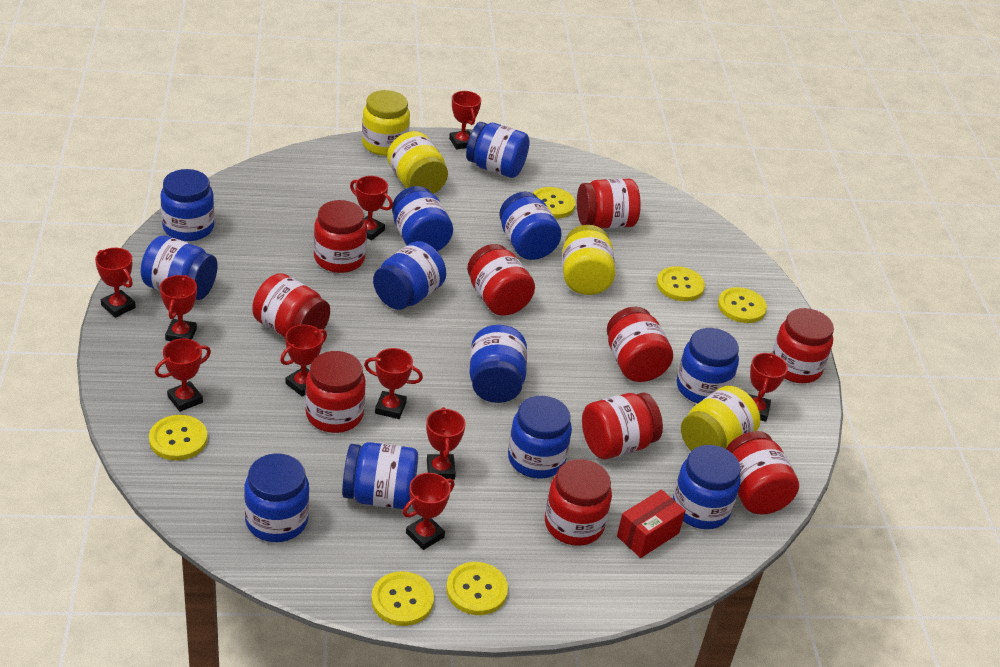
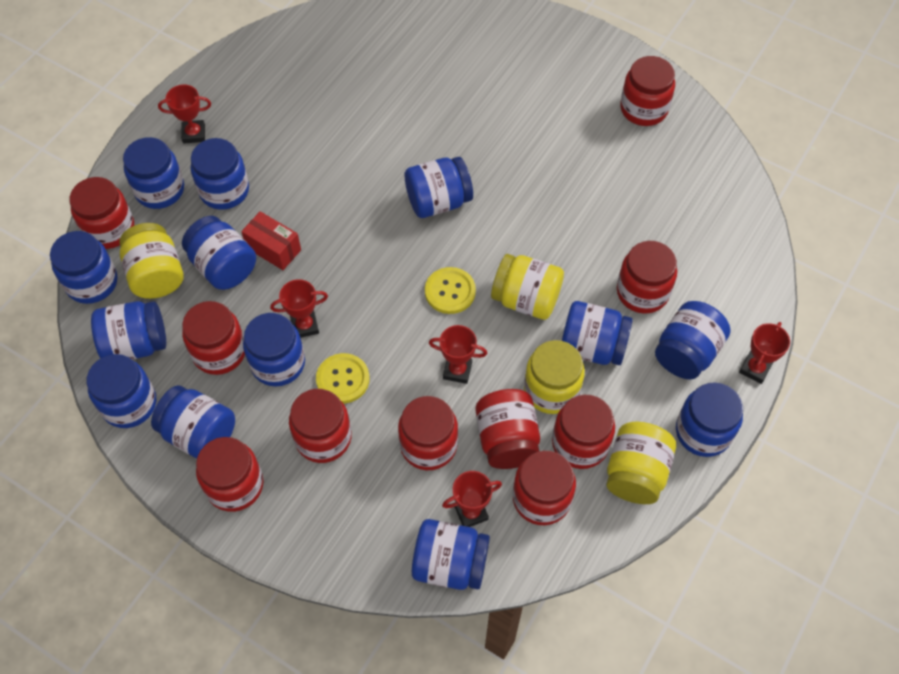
blue jar: 12 -> 13
red trophy: 10 -> 5
yellow button: 6 -> 2

